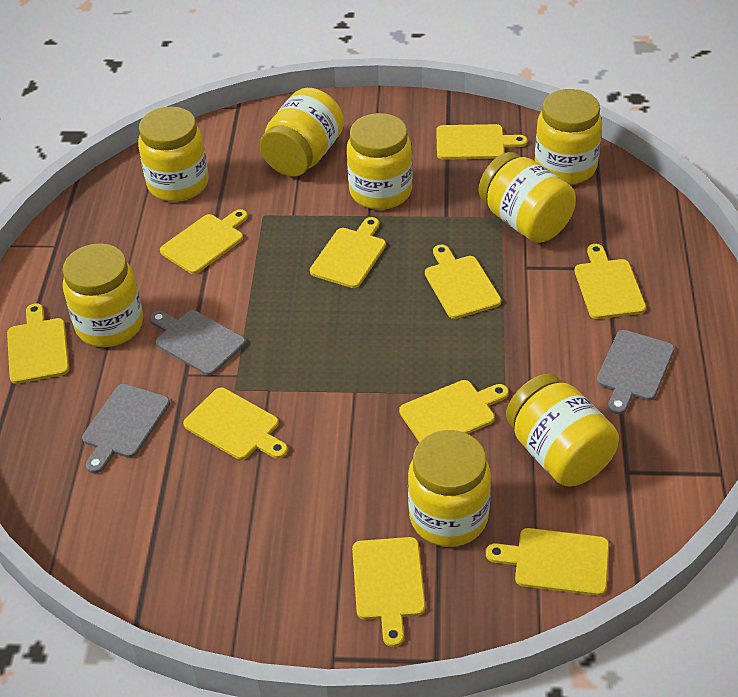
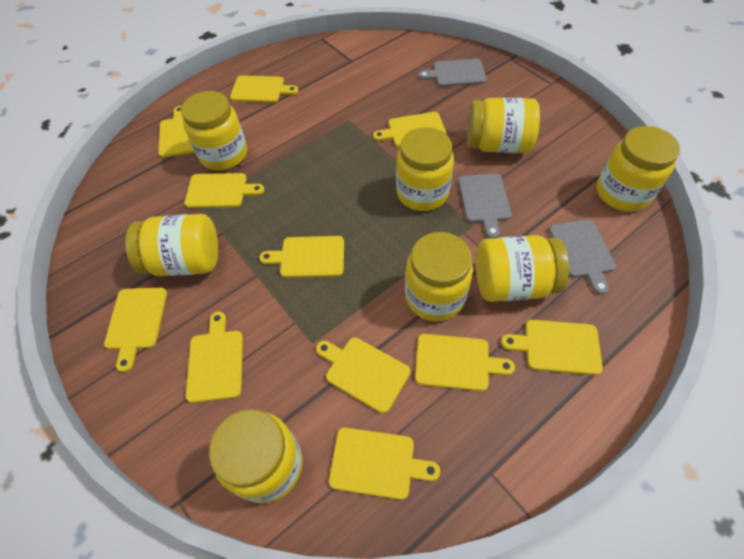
yellow cutting board: 10 -> 11

